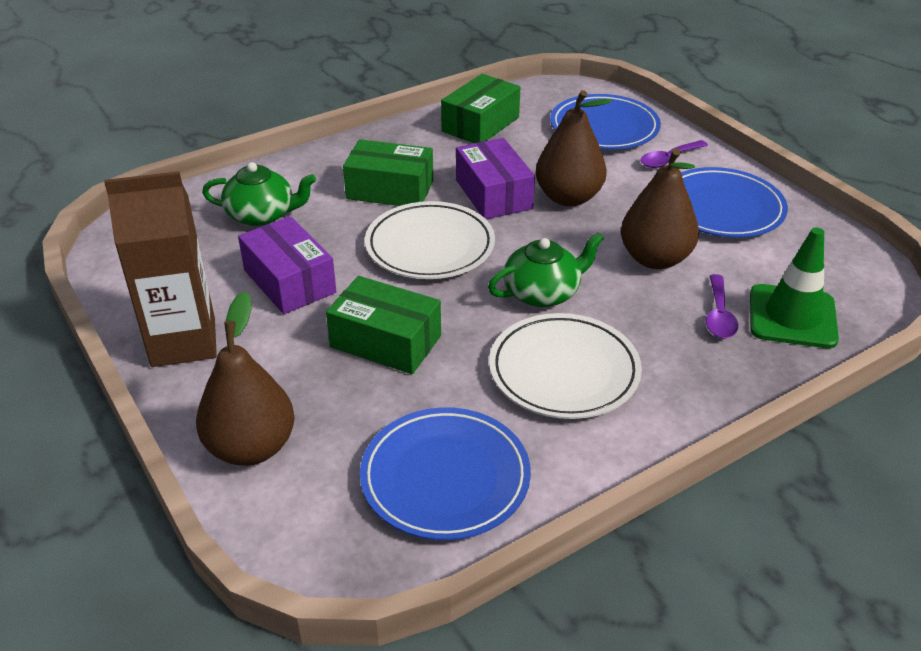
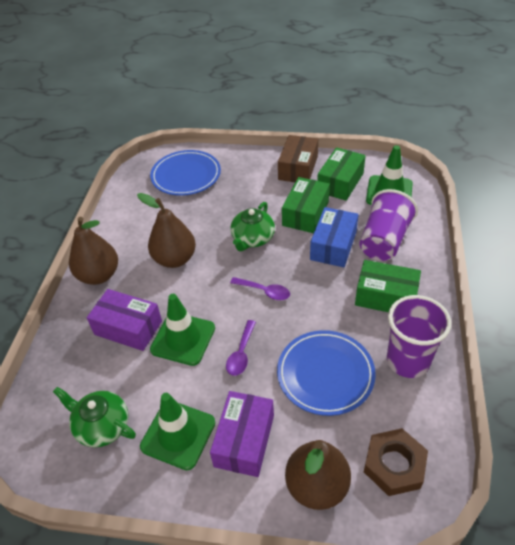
blue box: 0 -> 1
blue plate: 3 -> 2
brown box: 0 -> 1
brown carton: 1 -> 0
brown nut: 0 -> 1
green traffic cone: 1 -> 3
purple cup: 0 -> 2
white plate: 2 -> 0

